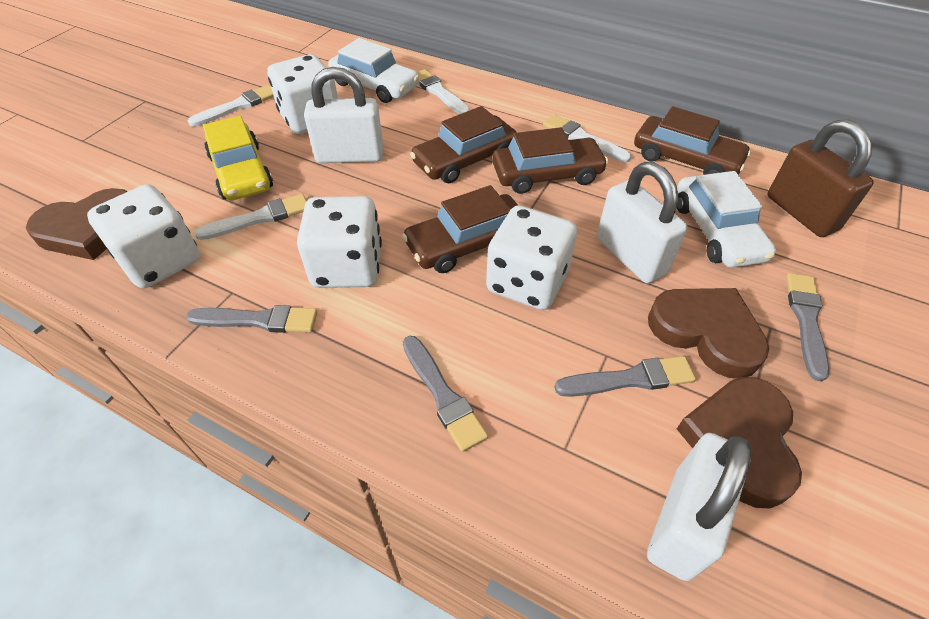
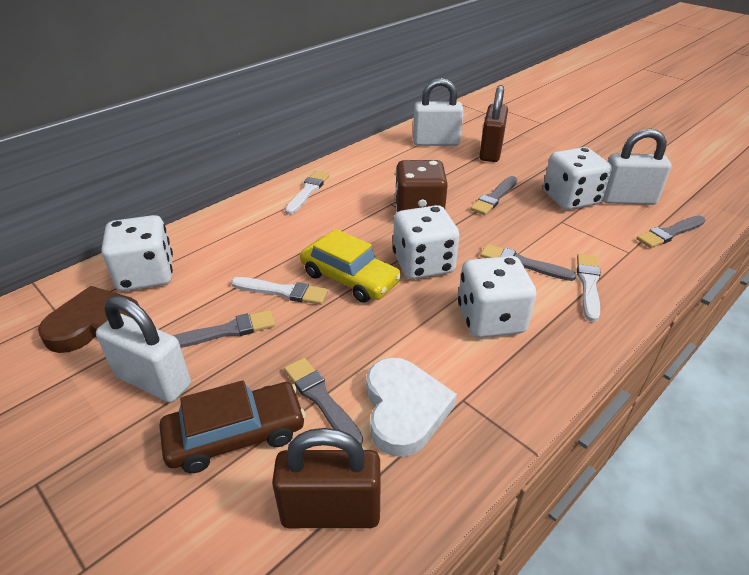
brown car: 4 -> 1
brown dice: 0 -> 1
brown heart: 3 -> 1
brown padlock: 1 -> 2
grey brush: 4 -> 5
white brush: 4 -> 3
white car: 2 -> 0
white heart: 0 -> 1

